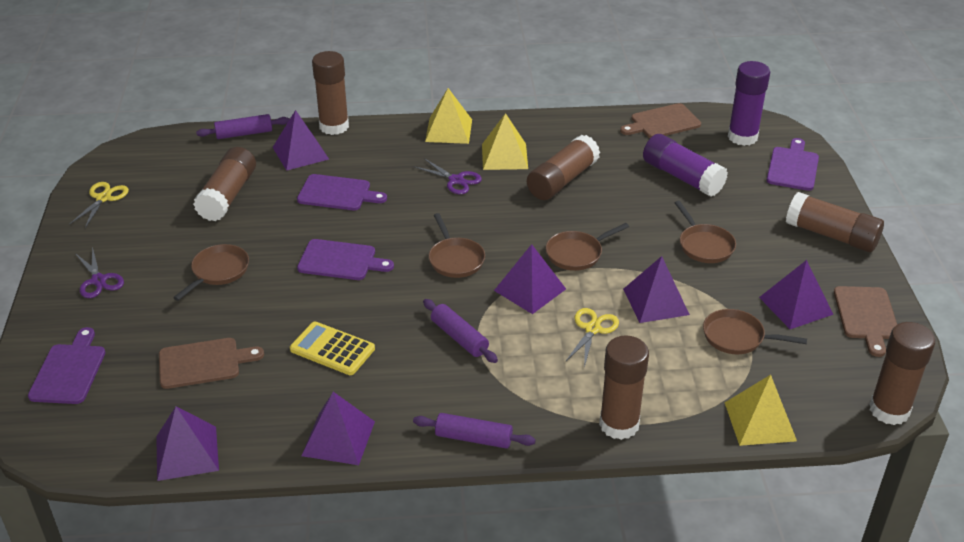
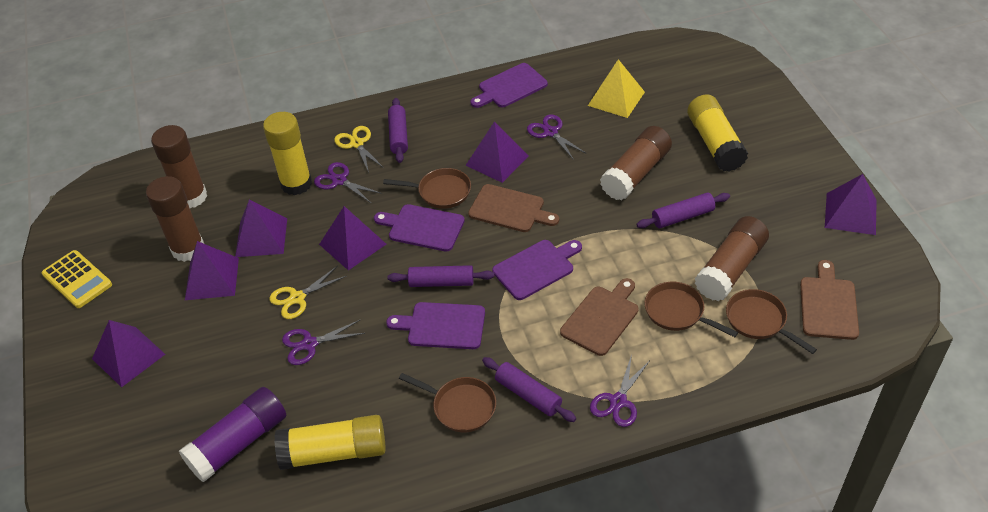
brown glue stick: 6 -> 4
brown pan: 5 -> 4
purple glue stick: 2 -> 1
purple rolling pin: 3 -> 4
purple scissors: 2 -> 4
yellow glue stick: 0 -> 3
yellow pyramid: 3 -> 1

